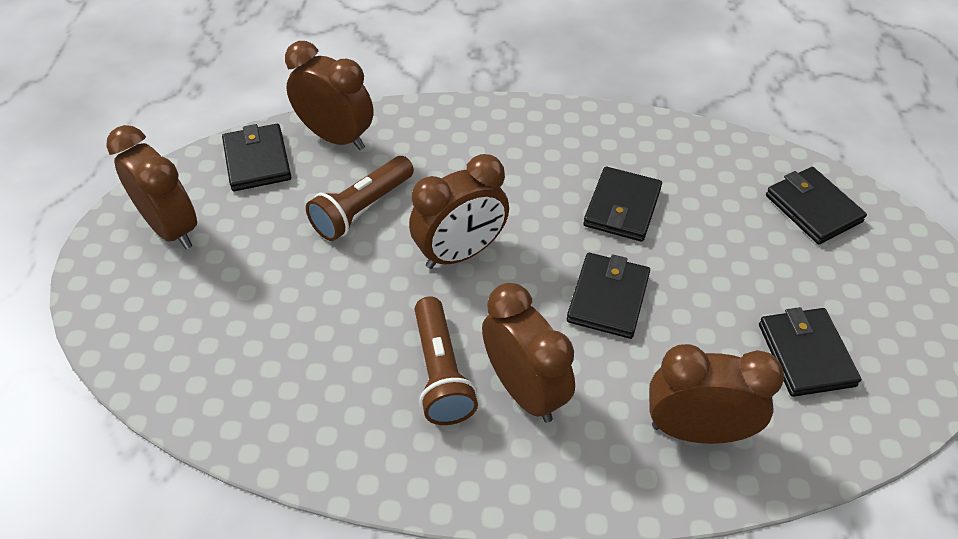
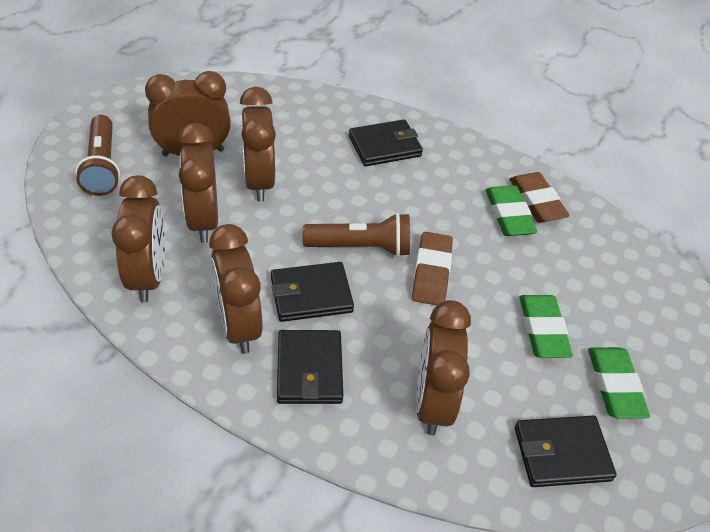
black wallet: 5 -> 4
brown clock: 5 -> 6
brown eraser: 0 -> 2
green eraser: 0 -> 3

